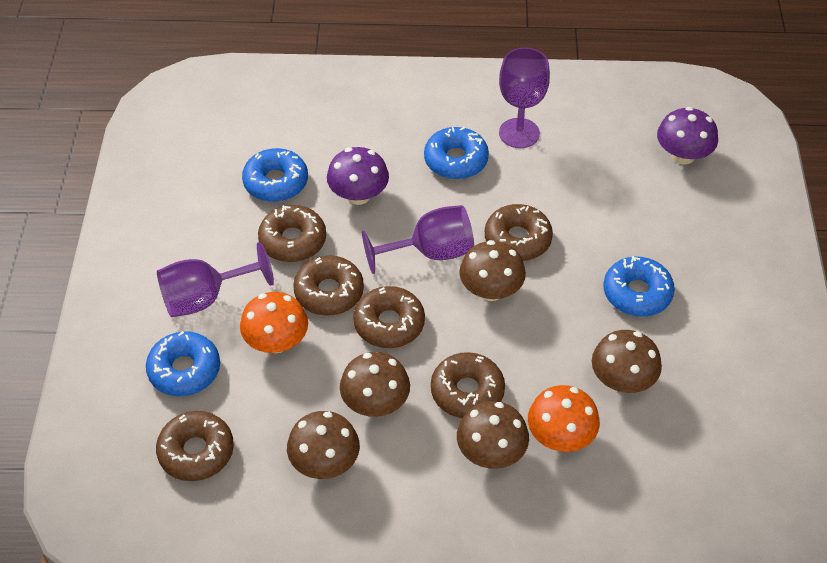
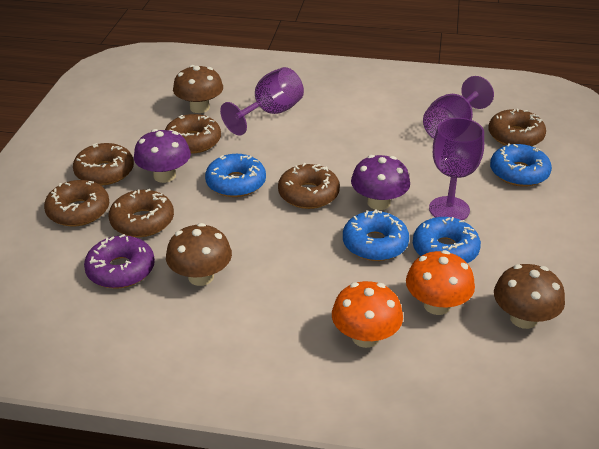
brown mushroom: 5 -> 3
purple donut: 0 -> 1

